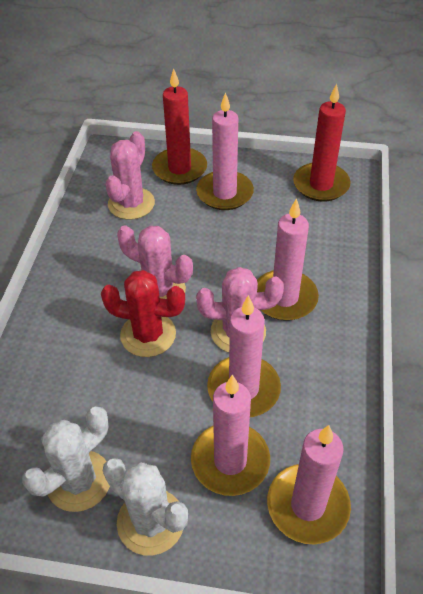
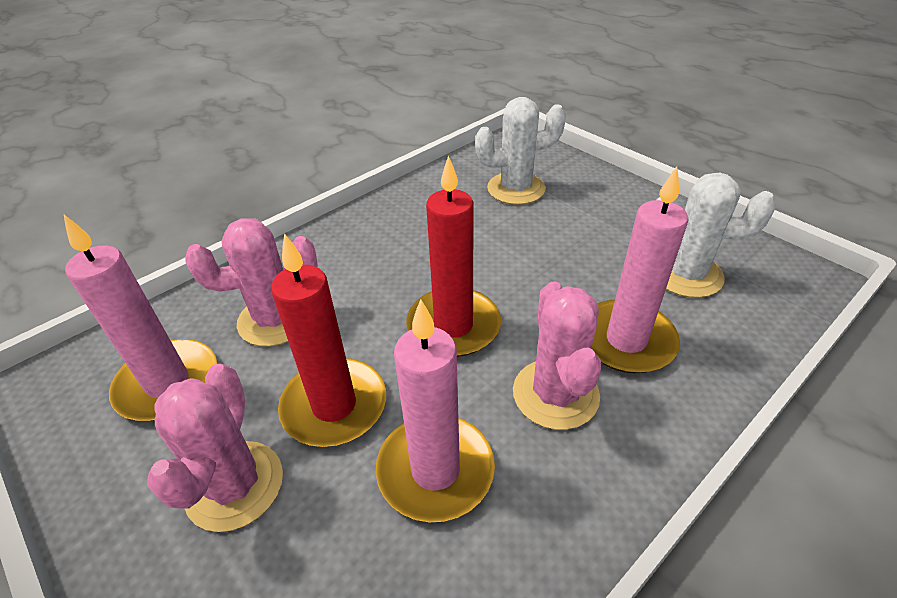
pink candle: 5 -> 3
red cactus: 1 -> 0

